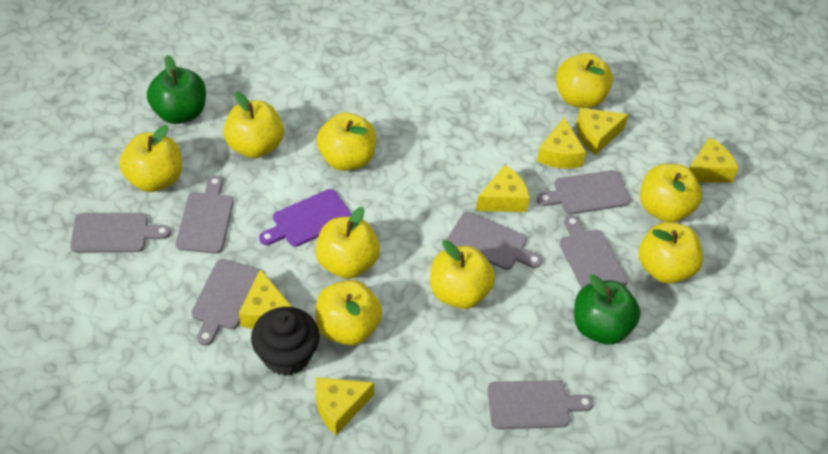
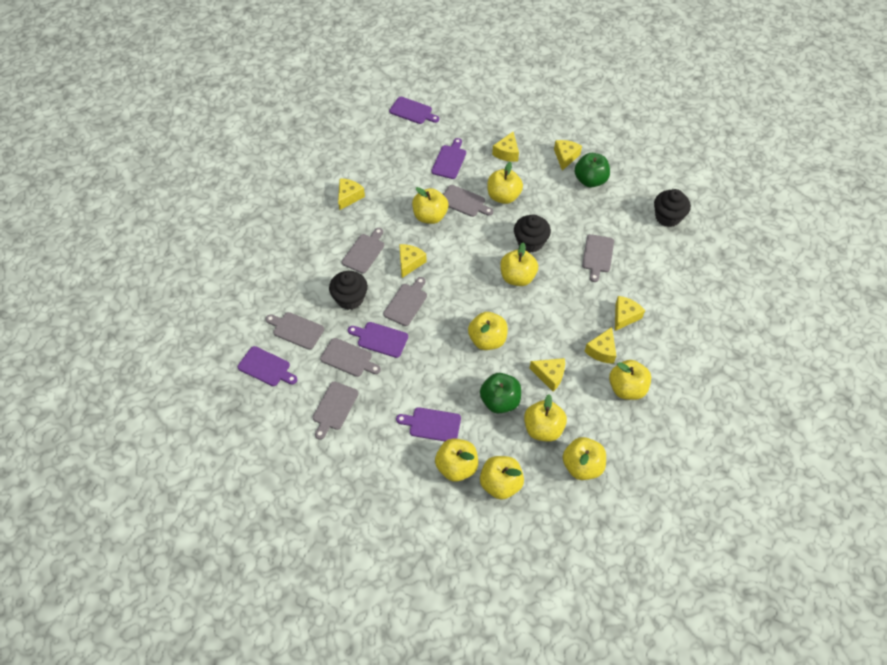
black cupcake: 1 -> 3
purple cutting board: 1 -> 5
yellow cheese: 6 -> 7

